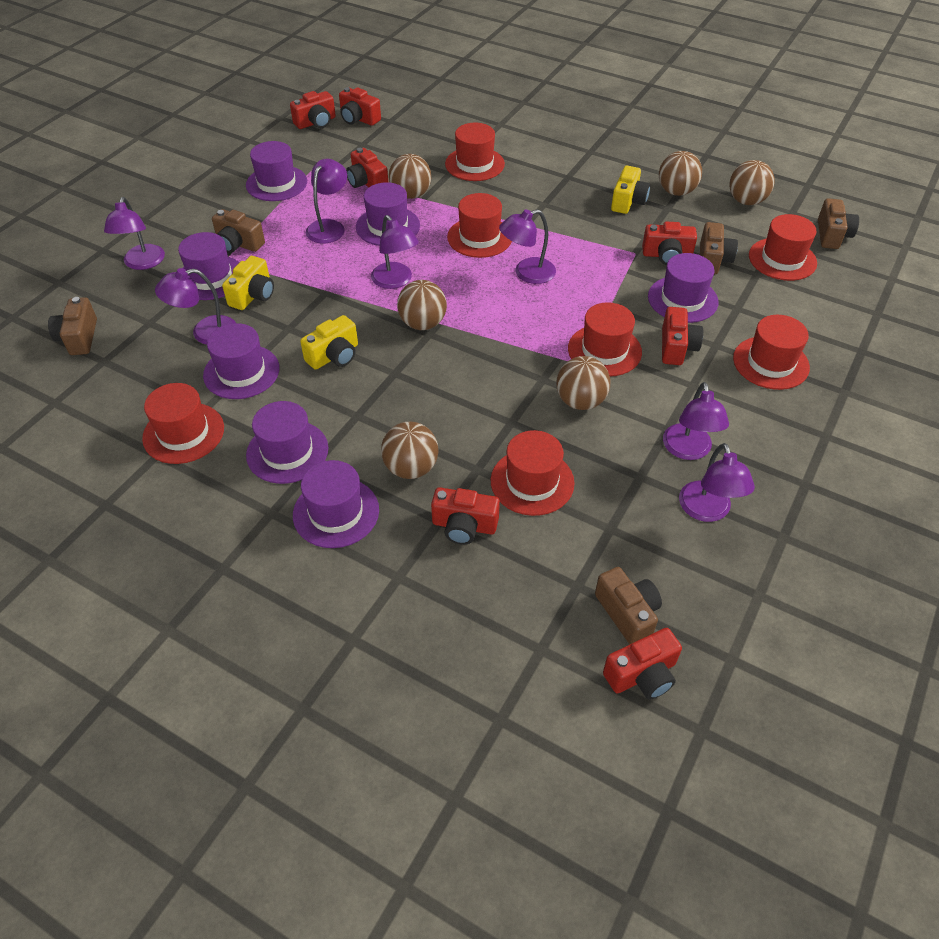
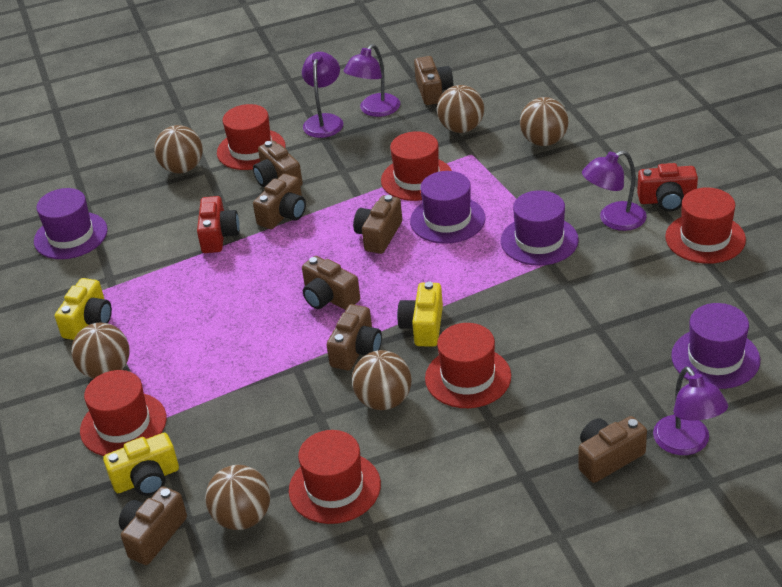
brown camera: 5 -> 8
purple hat: 7 -> 4
purple lamp: 7 -> 4
red camera: 7 -> 2
red hat: 7 -> 6

